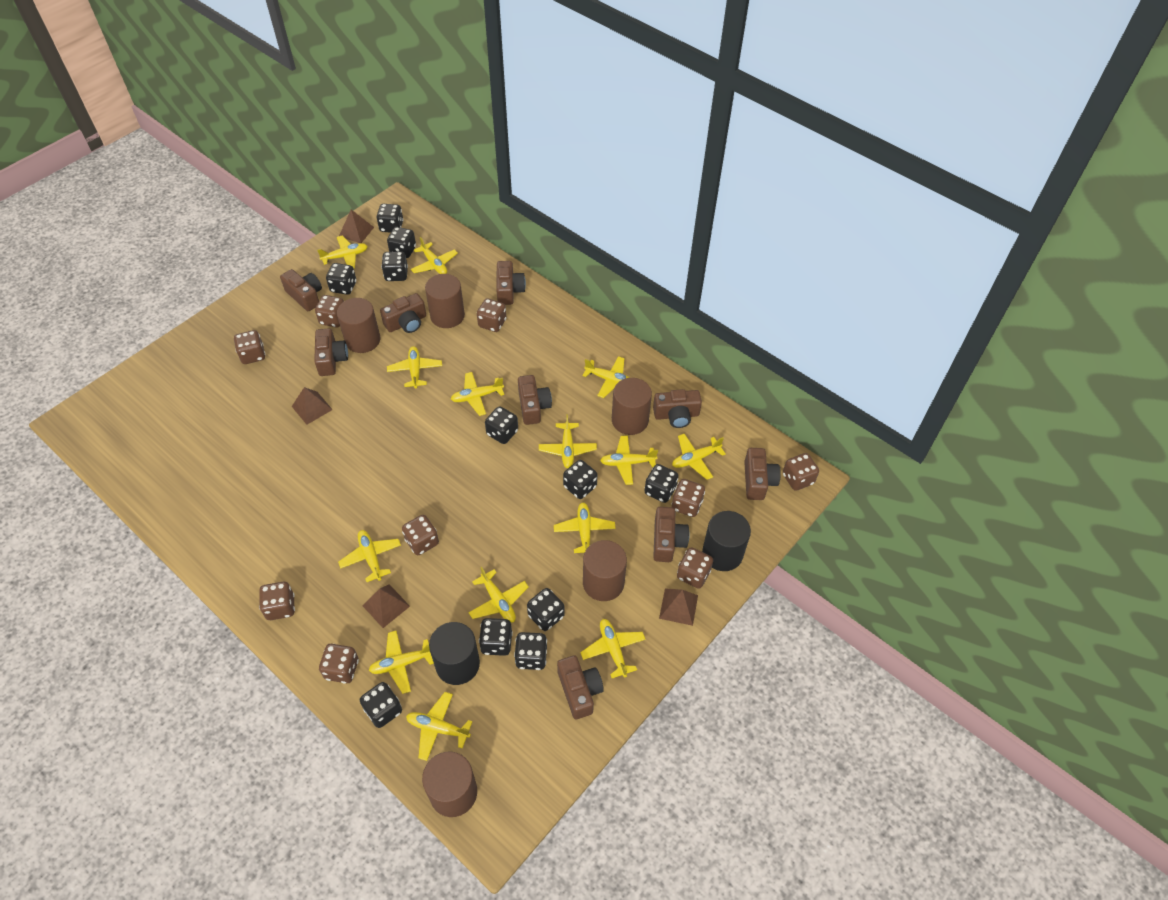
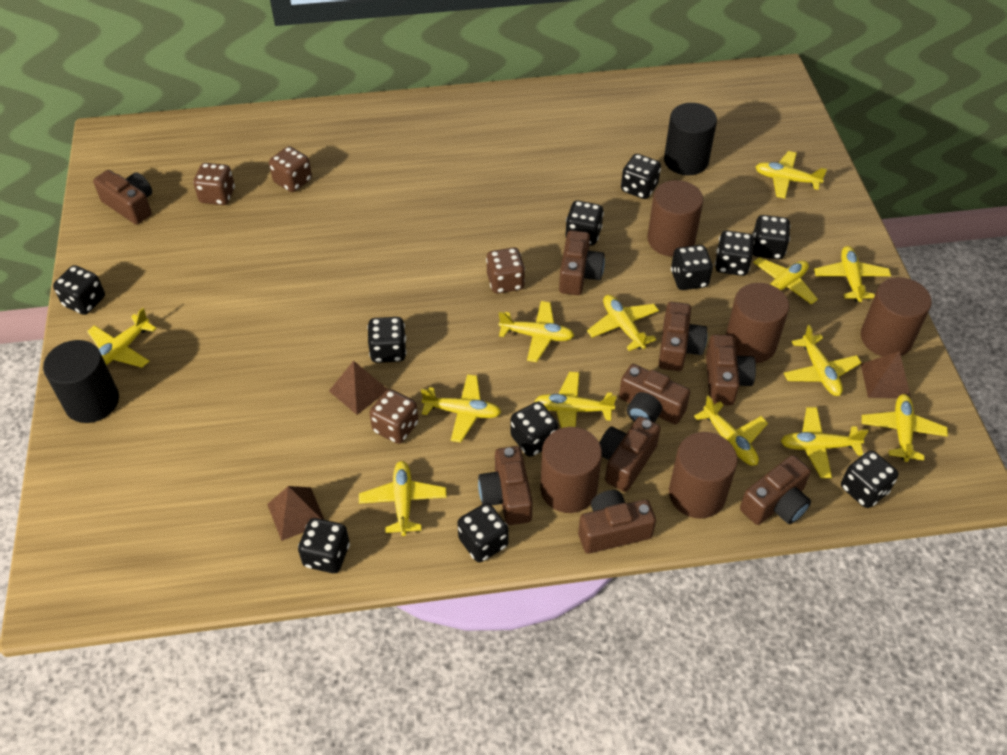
brown dice: 9 -> 4
brown pyramid: 4 -> 3
yellow plane: 14 -> 13

